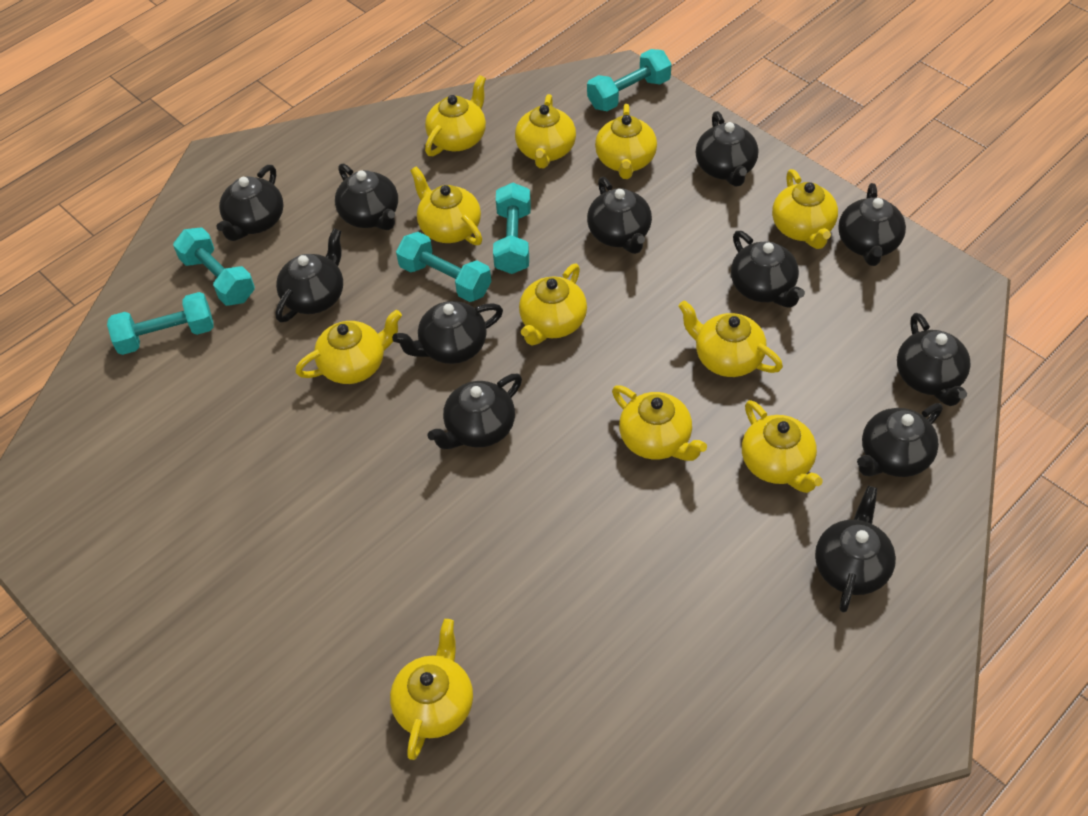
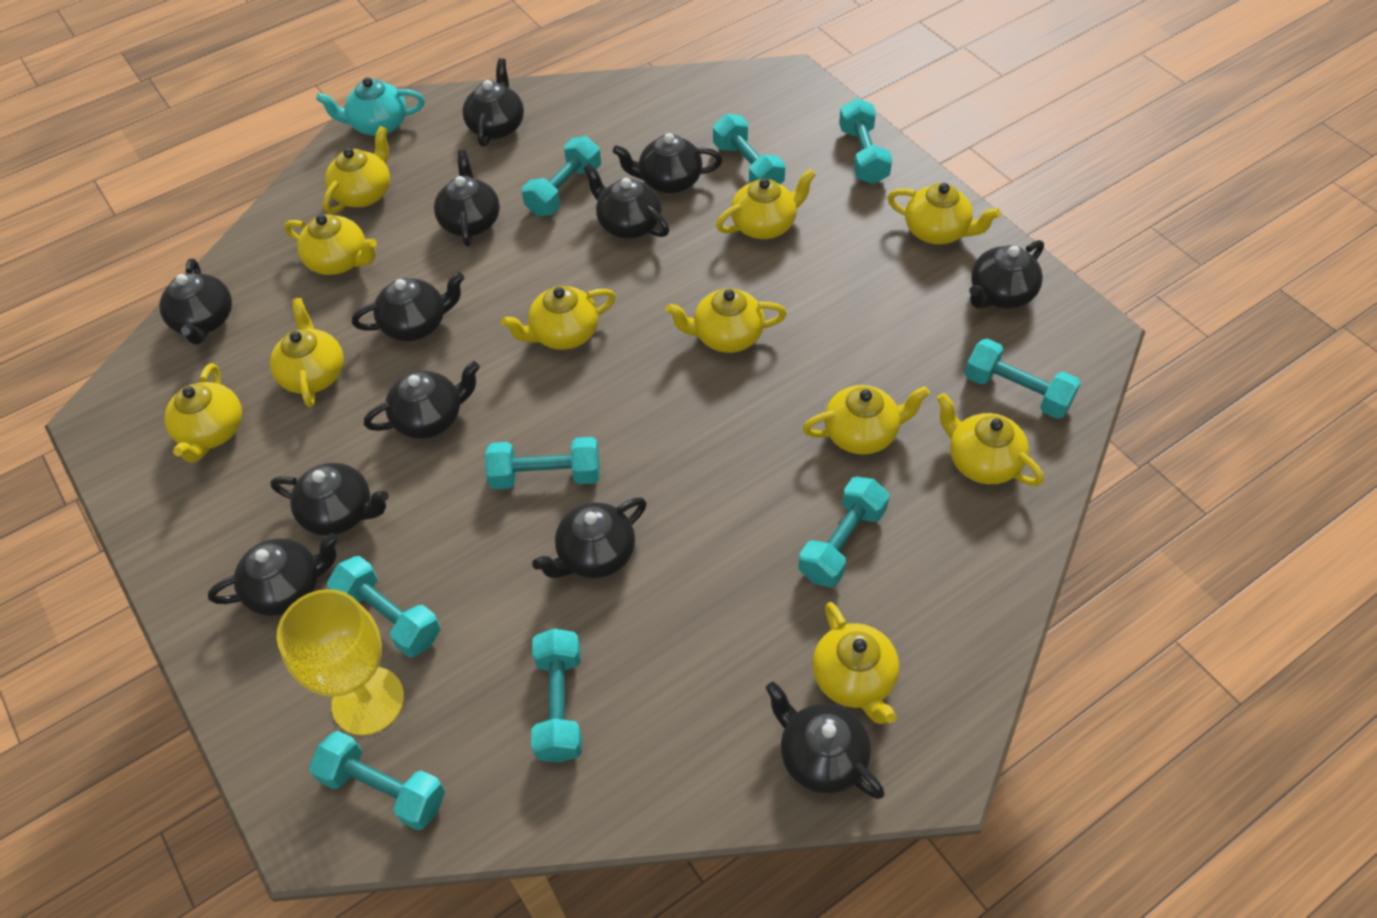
turquoise dumbbell: 5 -> 9
turquoise teapot: 0 -> 1
yellow goblet: 0 -> 1

